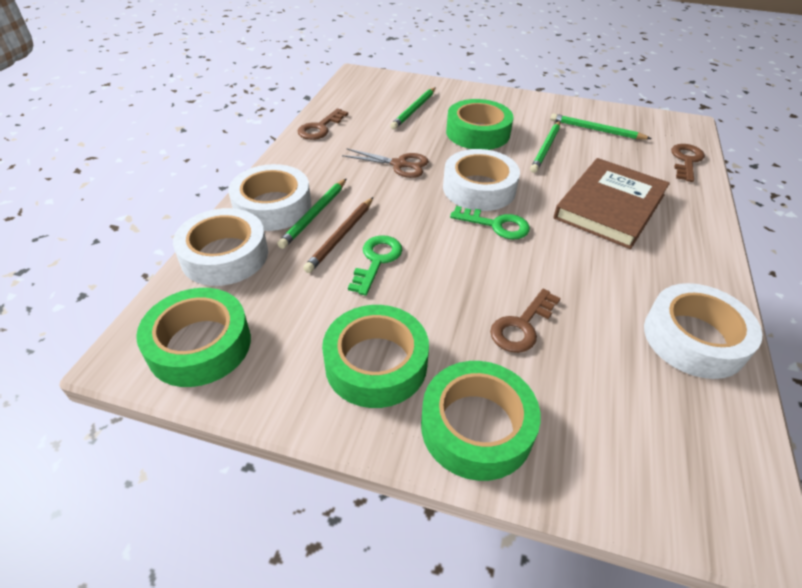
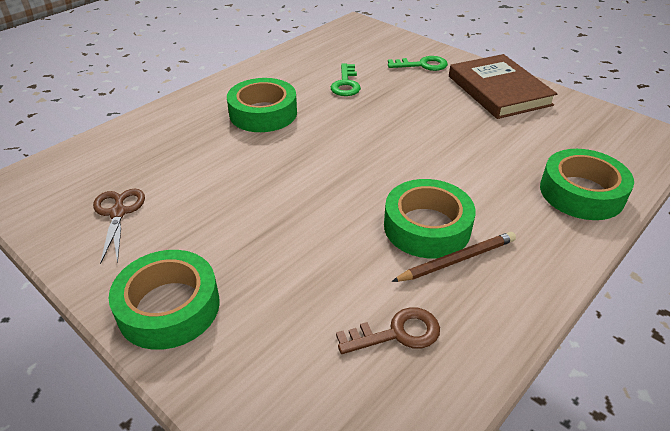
brown key: 3 -> 1
green pencil: 4 -> 0
white tape: 4 -> 0

